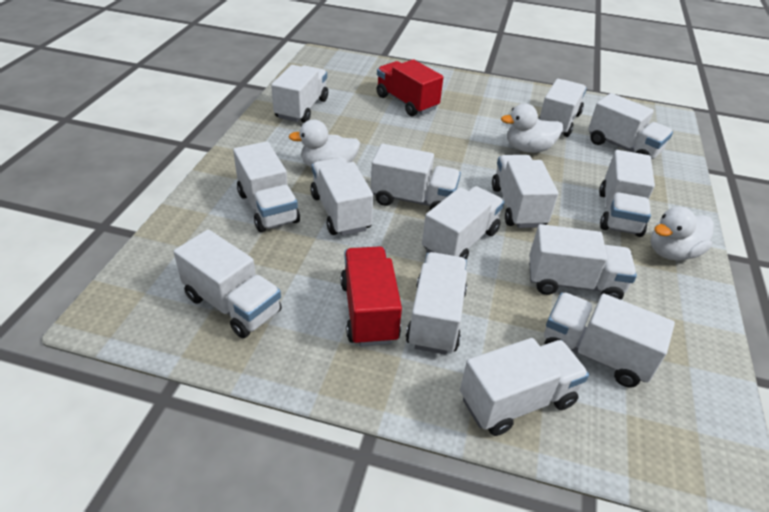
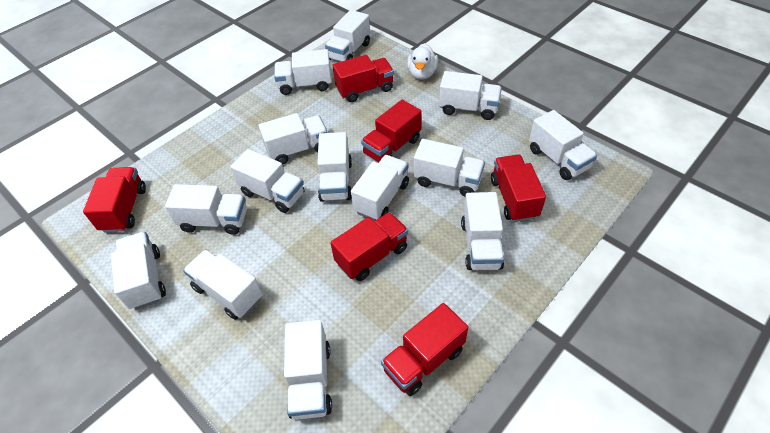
red truck: 2 -> 6
white duck: 3 -> 1

